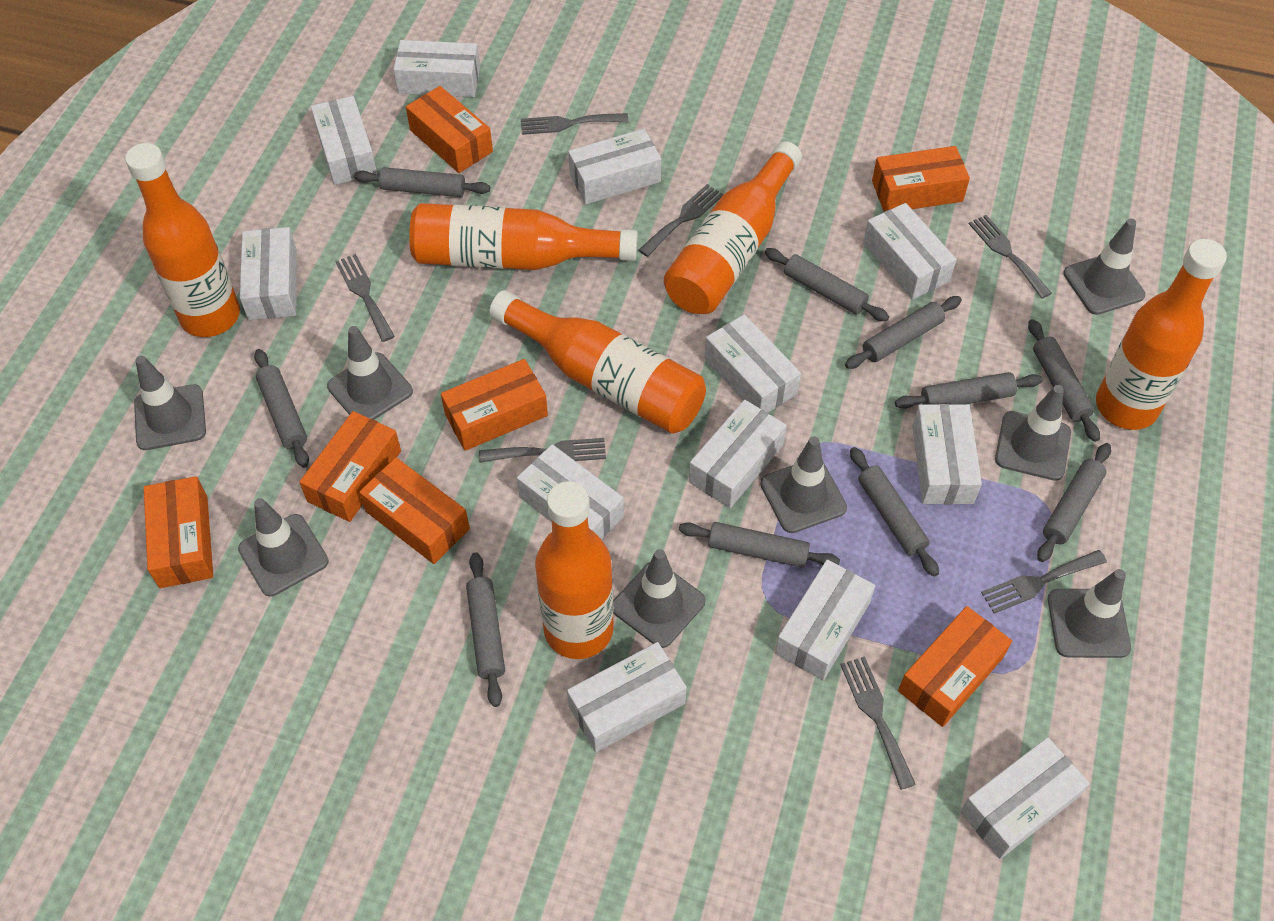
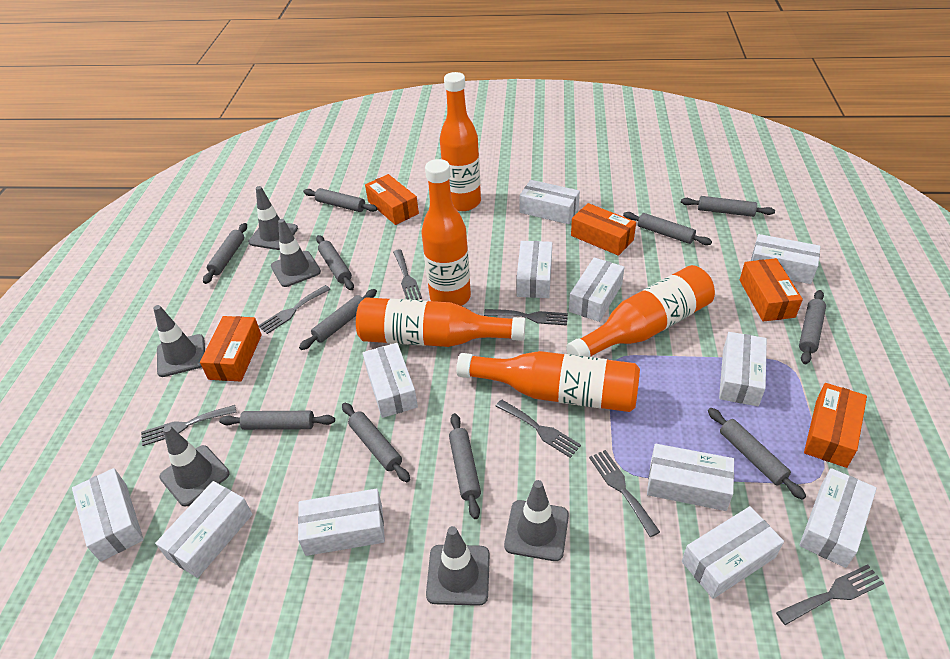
grey rolling pin: 10 -> 11
grey traffic cone: 8 -> 6
orange bottle: 6 -> 5
orange box: 7 -> 5

